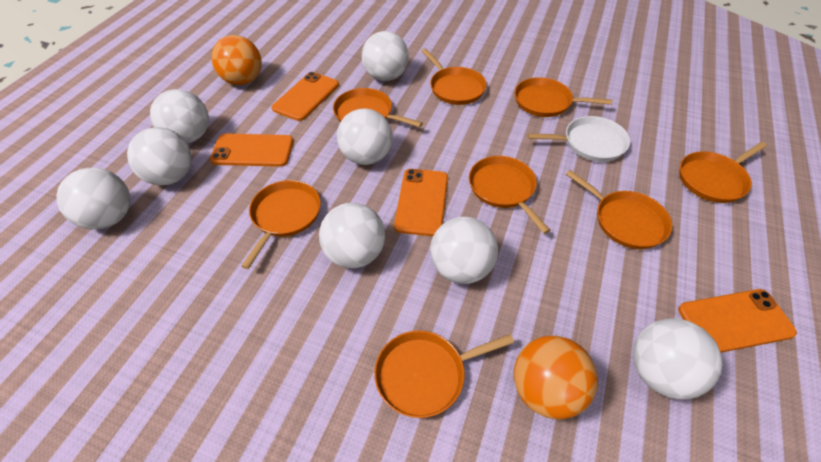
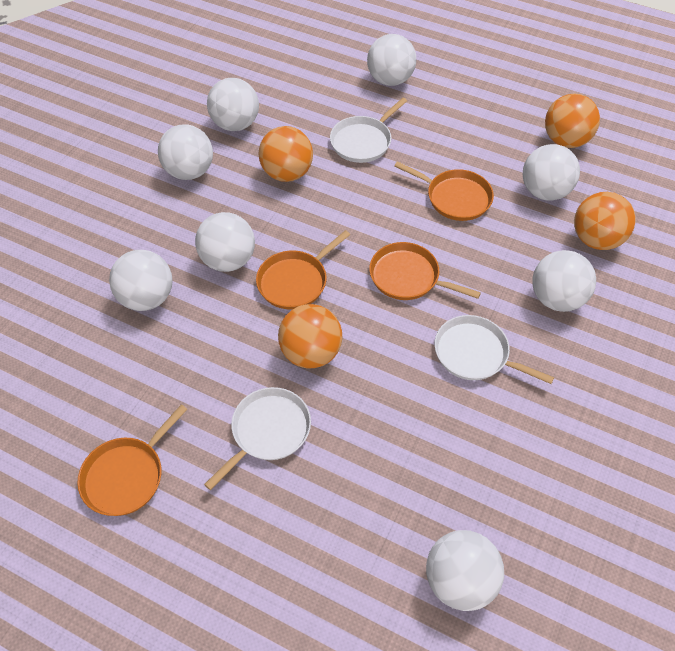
orange ball: 2 -> 4
orange pan: 8 -> 4
orange phone: 4 -> 0
white pan: 1 -> 3

